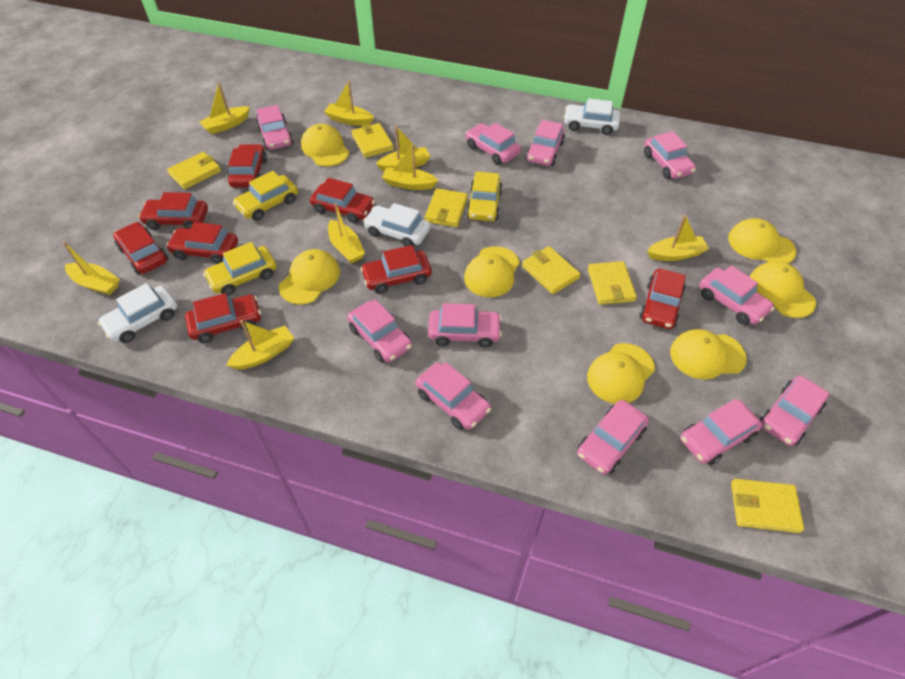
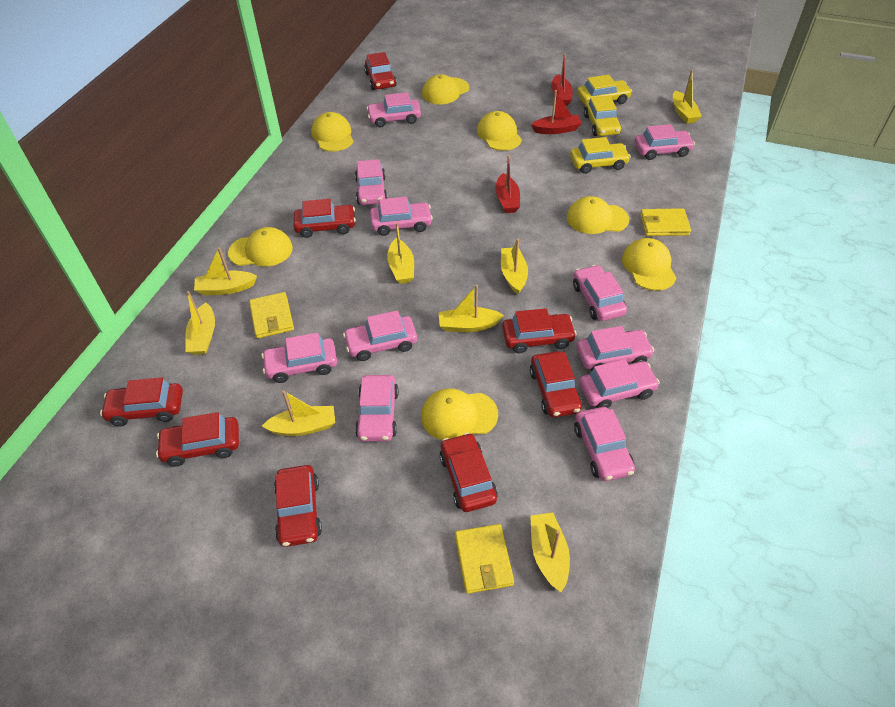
red boat: 0 -> 3
white car: 3 -> 0
yellow wallet: 6 -> 3

